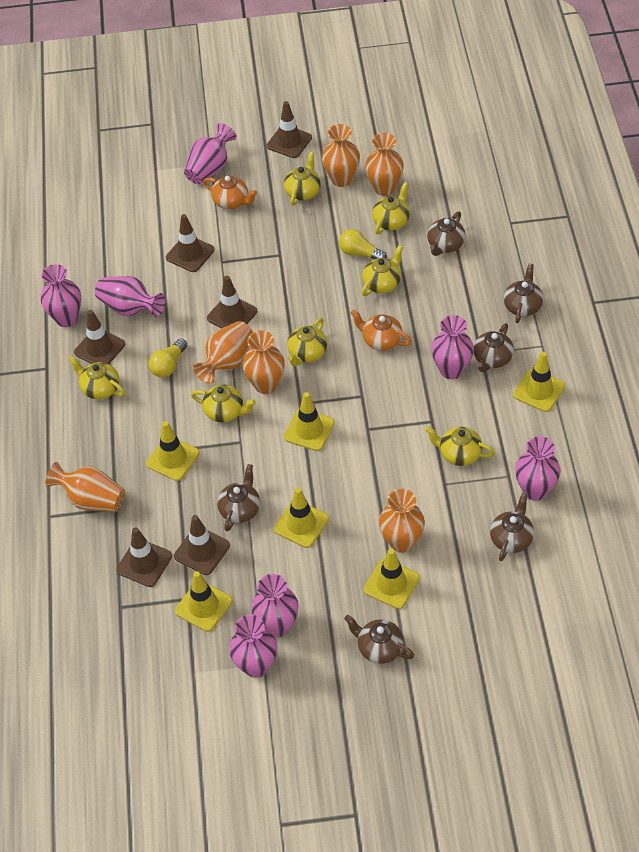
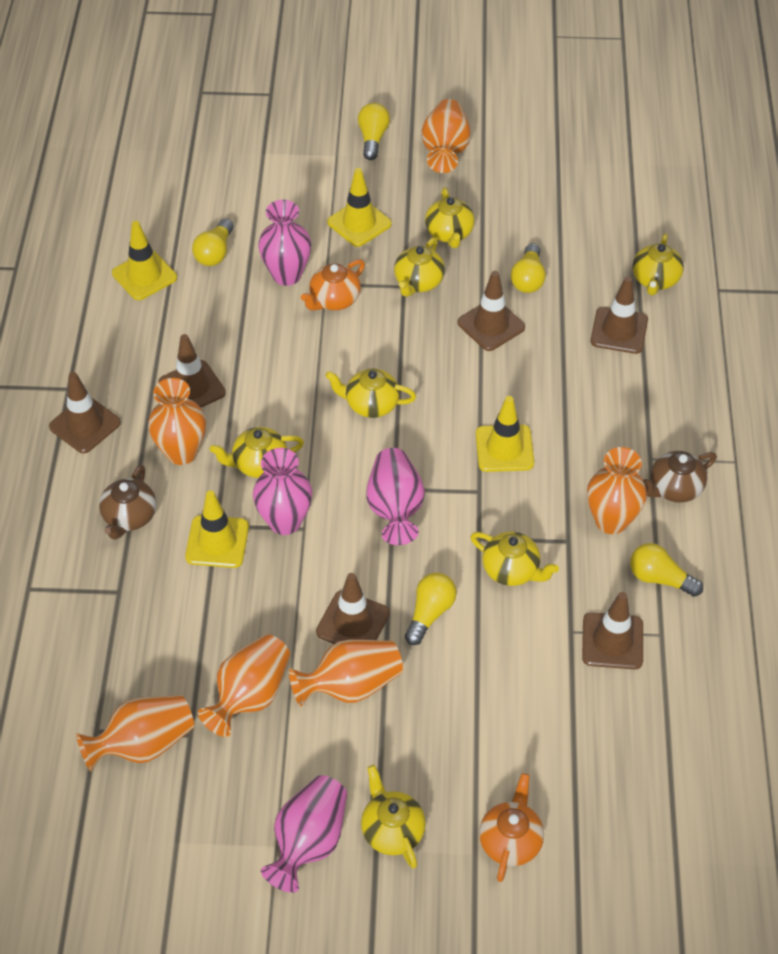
brown teapot: 6 -> 2
pink vase: 7 -> 4
yellow light bulb: 2 -> 5
yellow traffic cone: 6 -> 4

